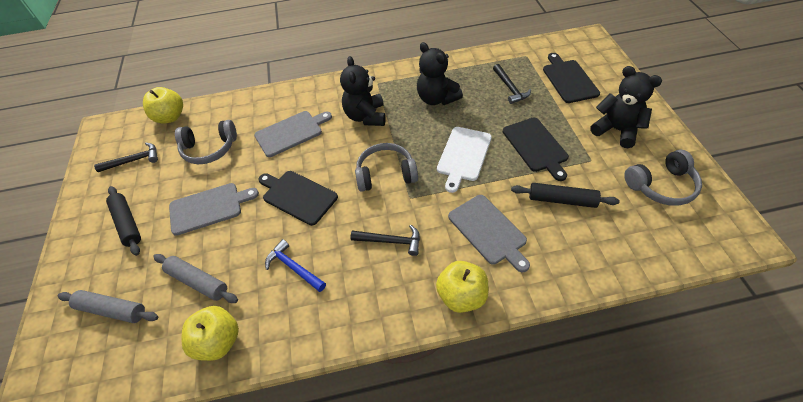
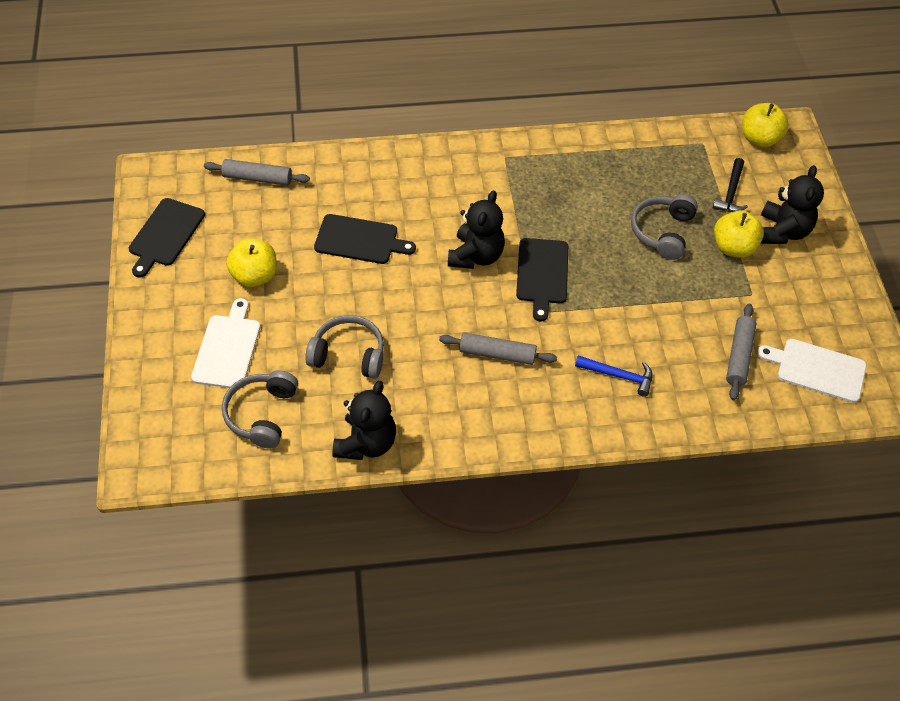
black hammer: 3 -> 1
black rolling pin: 2 -> 0
grey cutting board: 3 -> 0
grey rolling pin: 2 -> 3
white cutting board: 1 -> 2

